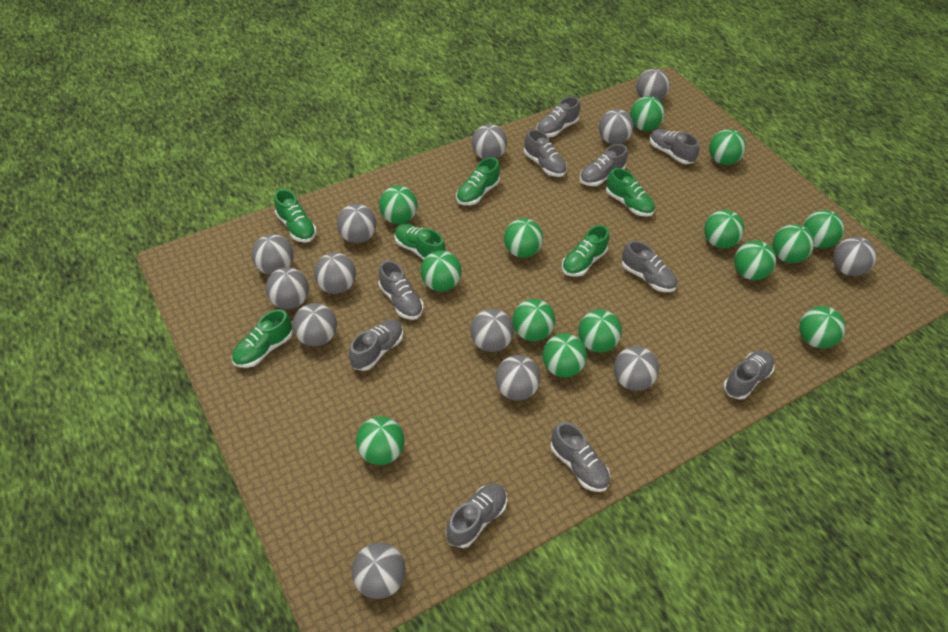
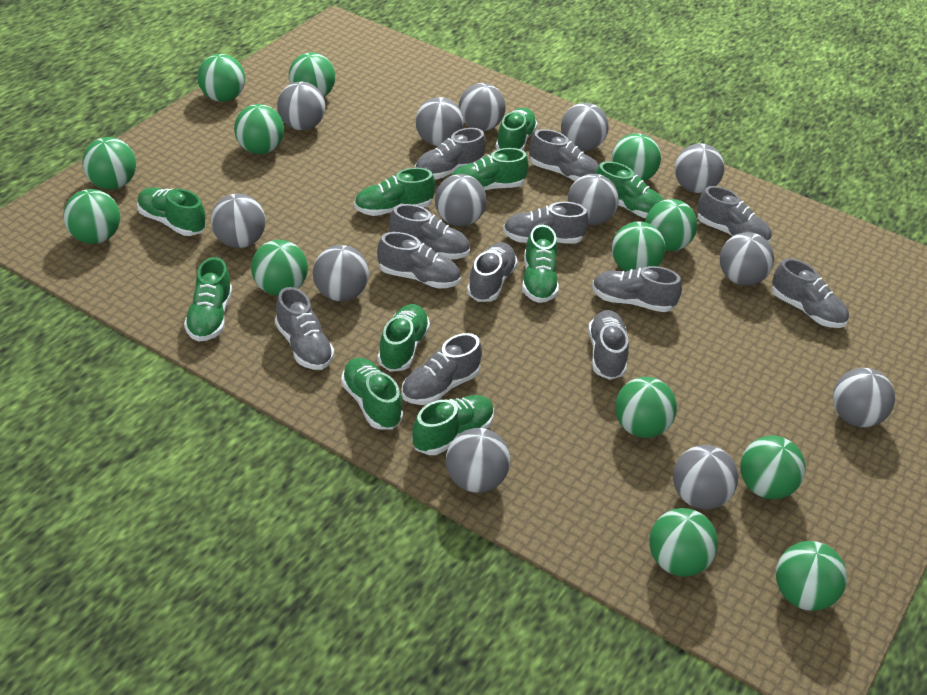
green ball: 14 -> 13
green shoe: 6 -> 10
grey shoe: 10 -> 12

